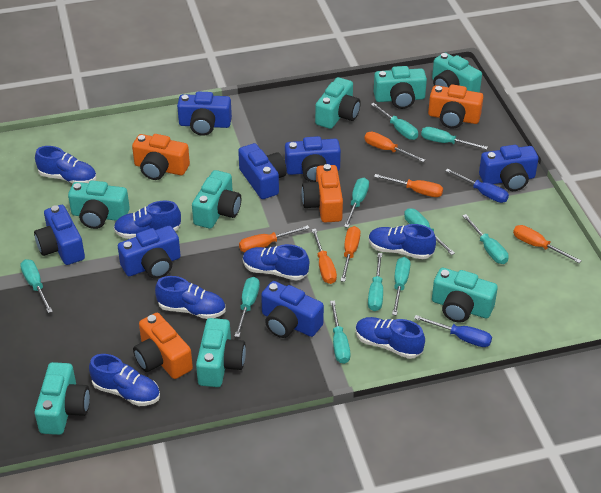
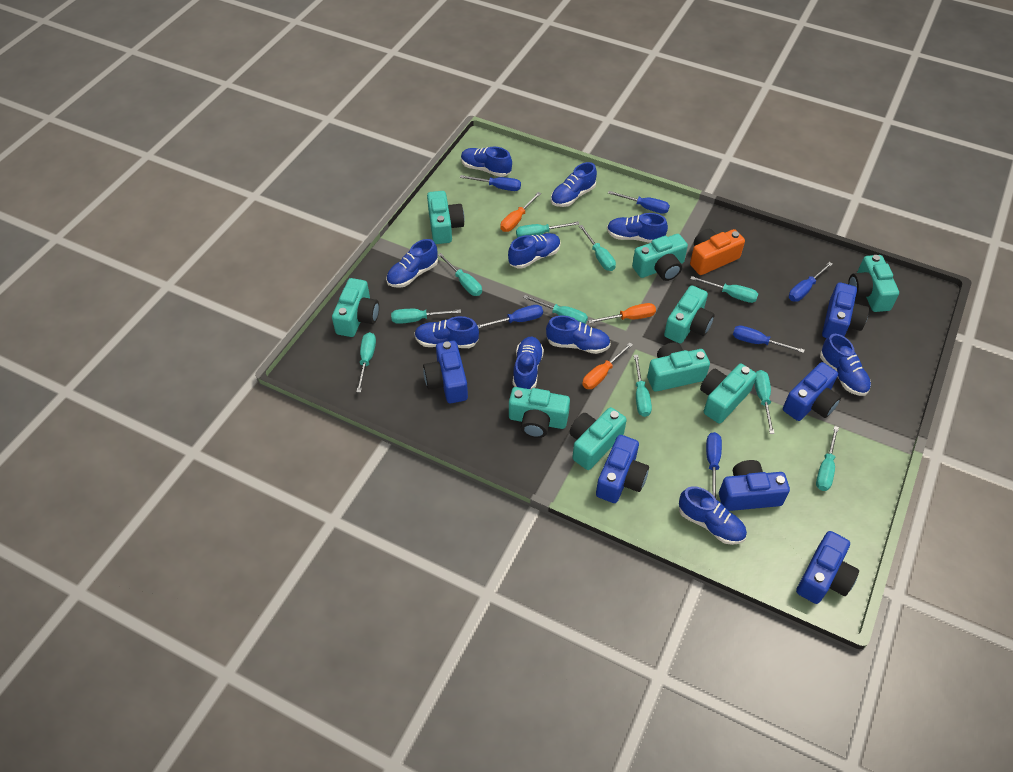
blue camera: 7 -> 6
blue screwdriver: 2 -> 6
blue shoe: 7 -> 10
orange camera: 4 -> 1
orange screwdriver: 6 -> 3
turquoise camera: 8 -> 9

